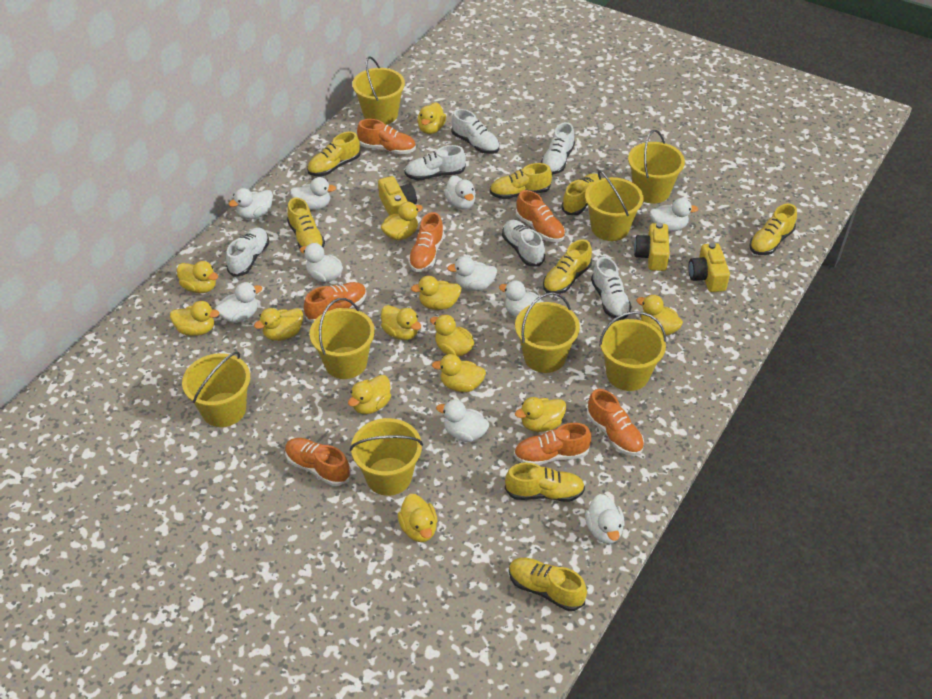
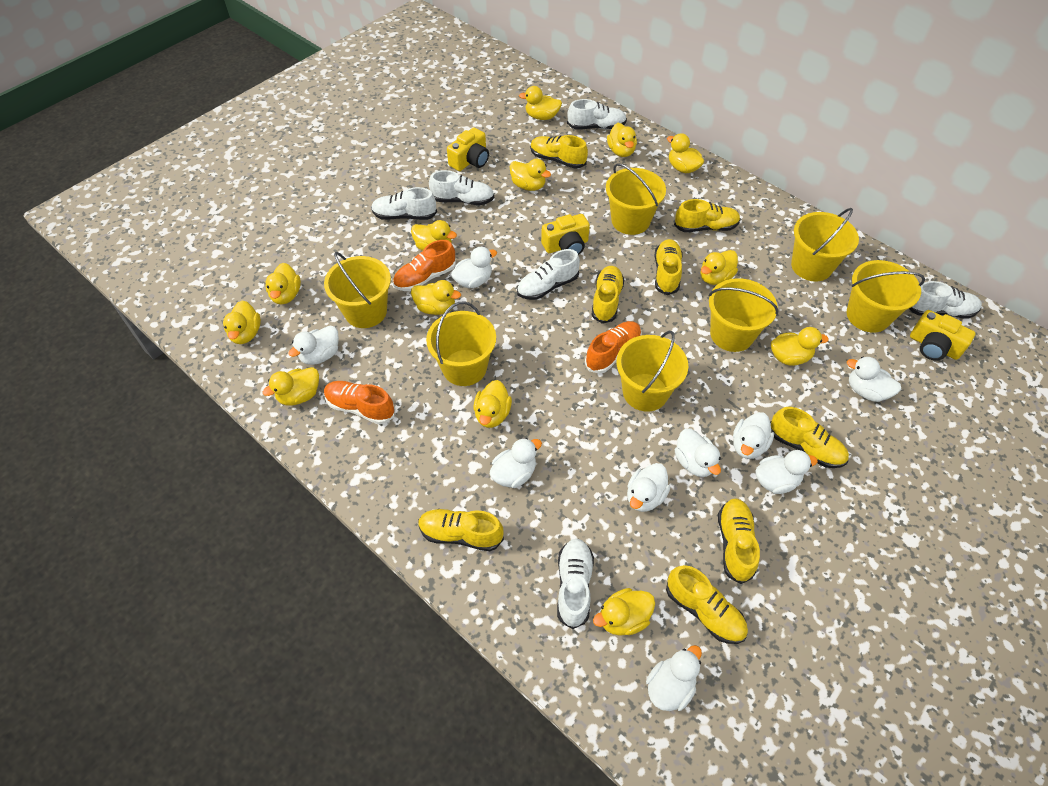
orange shoe: 7 -> 3
white duck: 10 -> 9
yellow bucket: 8 -> 7

